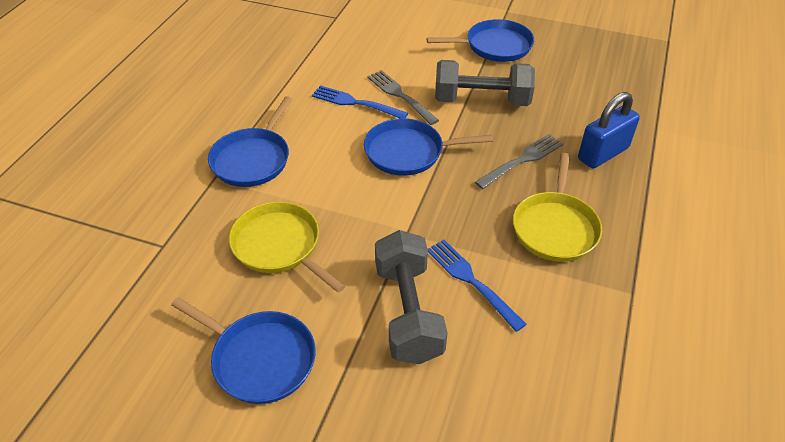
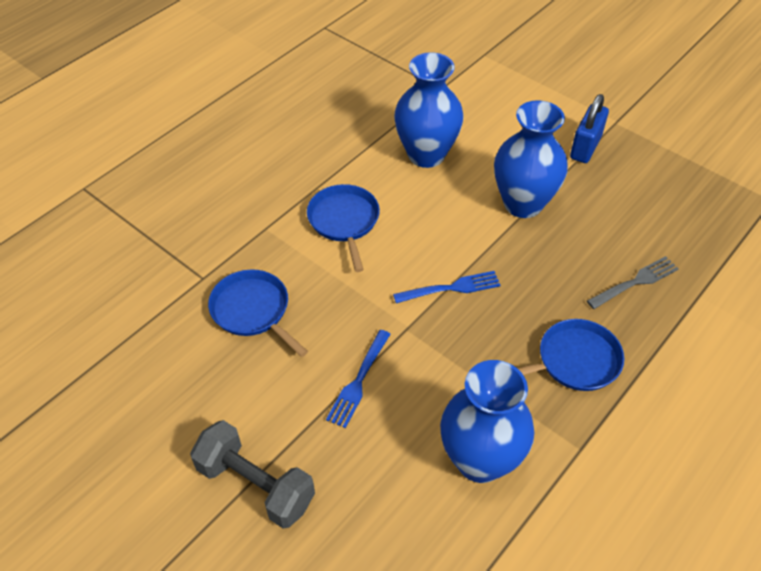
blue pan: 4 -> 3
blue vase: 0 -> 3
grey dumbbell: 2 -> 1
grey fork: 2 -> 1
yellow pan: 2 -> 0

